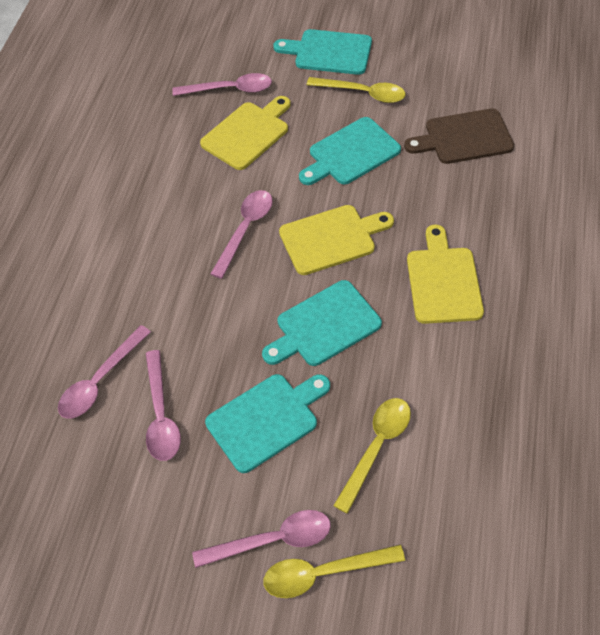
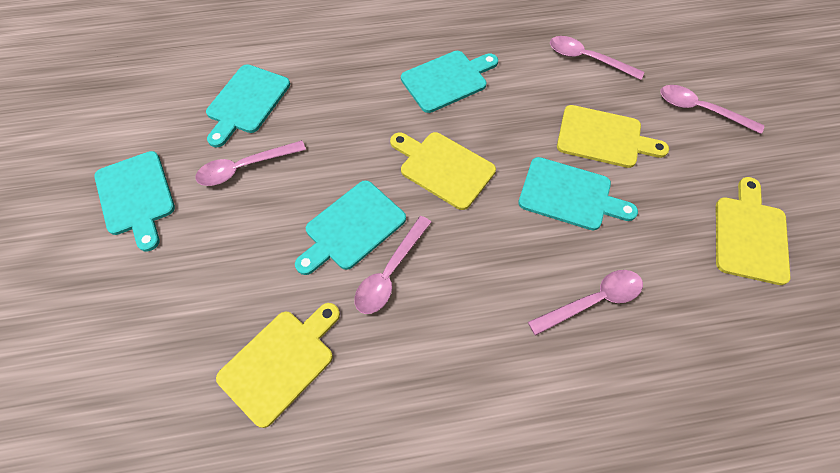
brown cutting board: 1 -> 0
turquoise cutting board: 4 -> 5
yellow cutting board: 3 -> 4
yellow spoon: 3 -> 0

